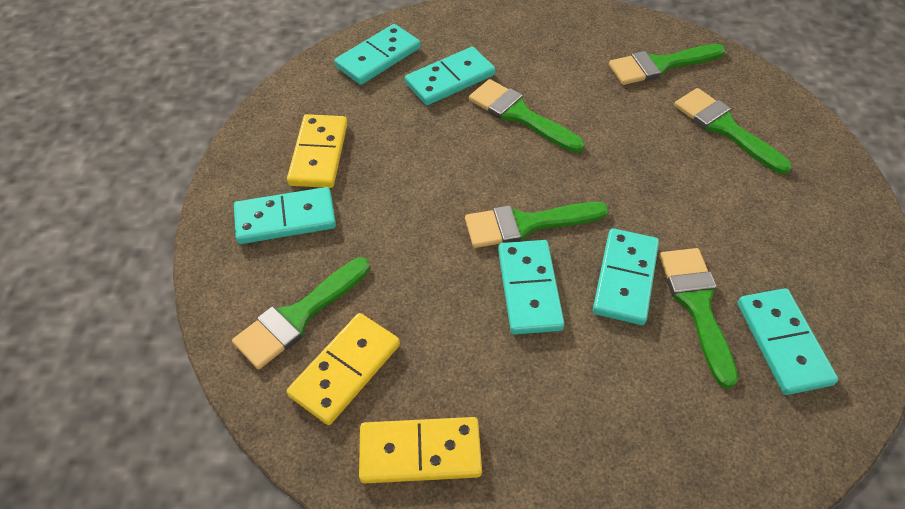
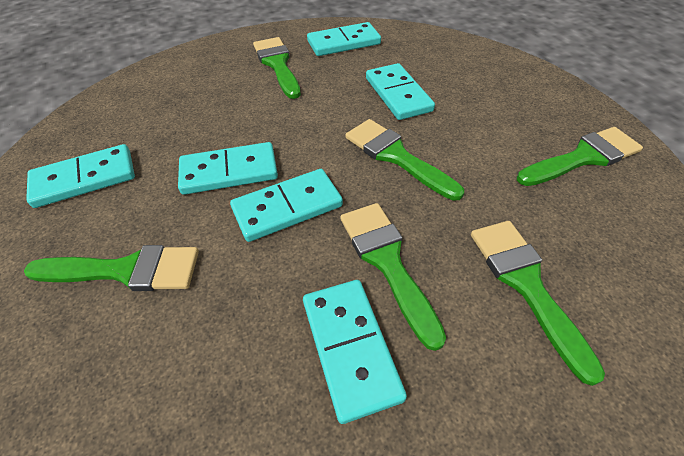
yellow domino: 3 -> 0

